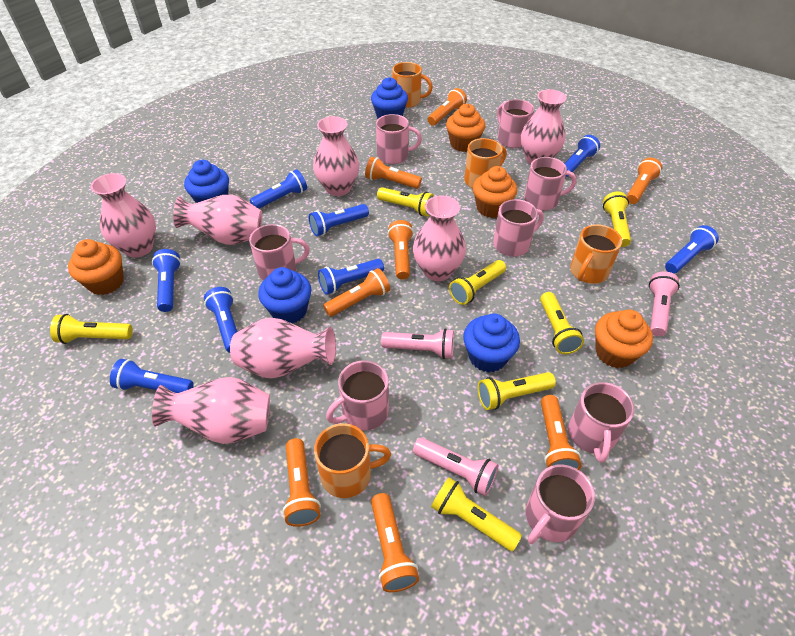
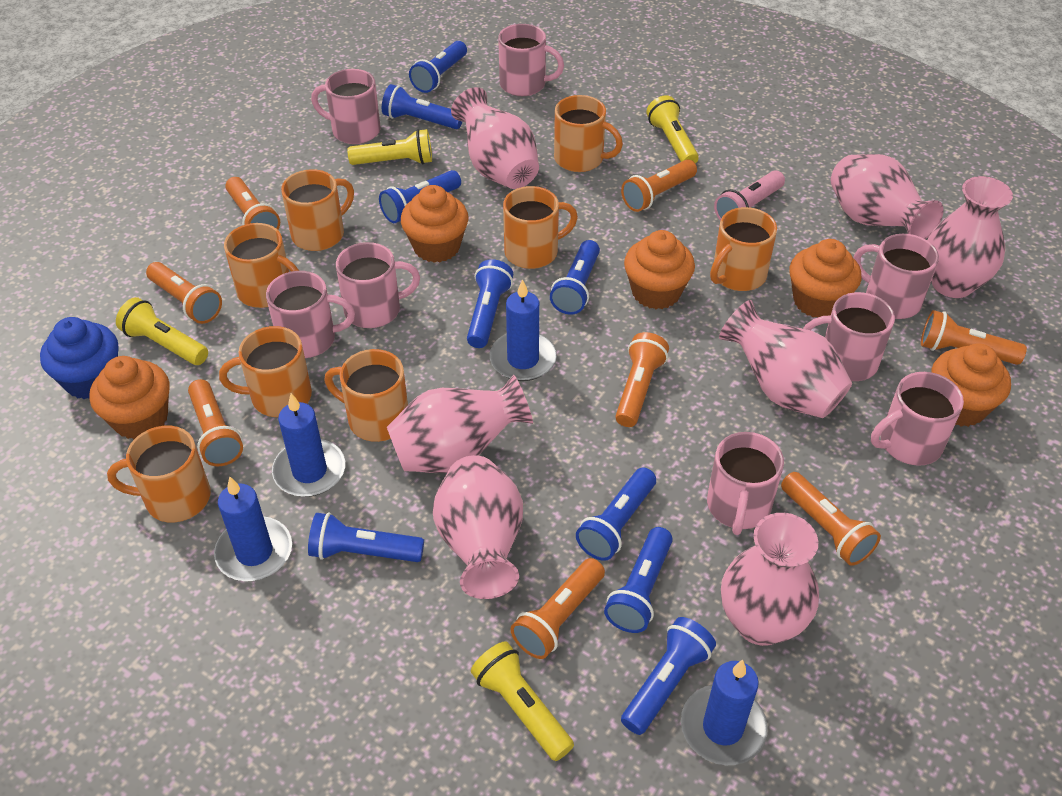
blue candle: 0 -> 4
blue cupcake: 4 -> 1
blue flashlight: 8 -> 9
orange cupcake: 4 -> 5
orange mug: 4 -> 8
pink flashlight: 3 -> 1
yellow flashlight: 7 -> 4

